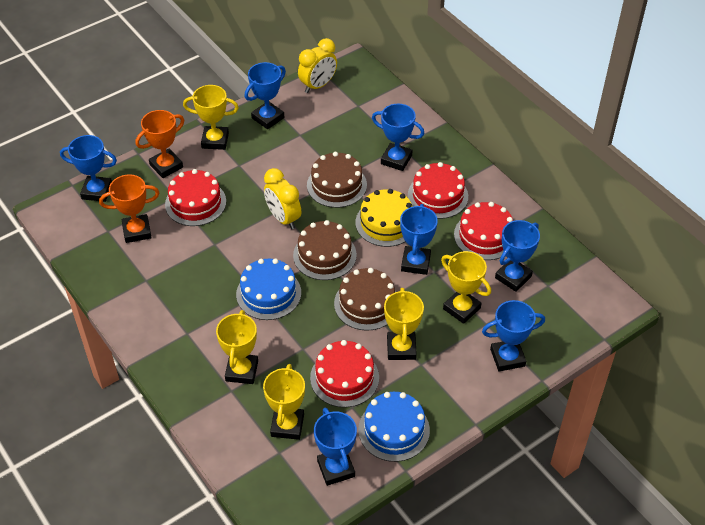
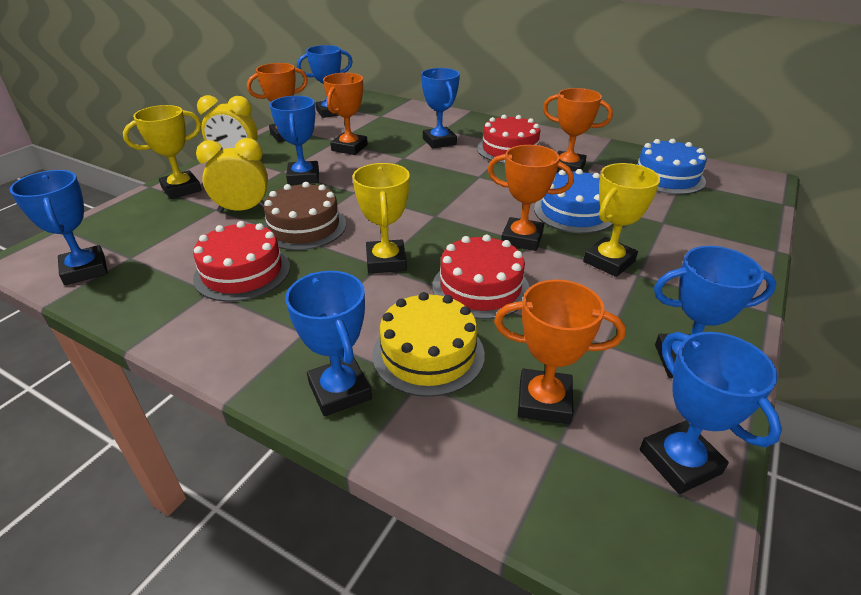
brown cake: 3 -> 1
orange trophy: 2 -> 5
red cake: 4 -> 3
yellow trophy: 5 -> 3

